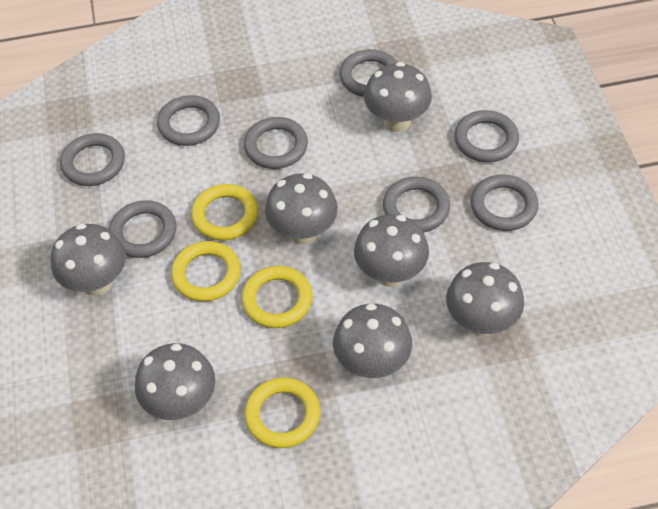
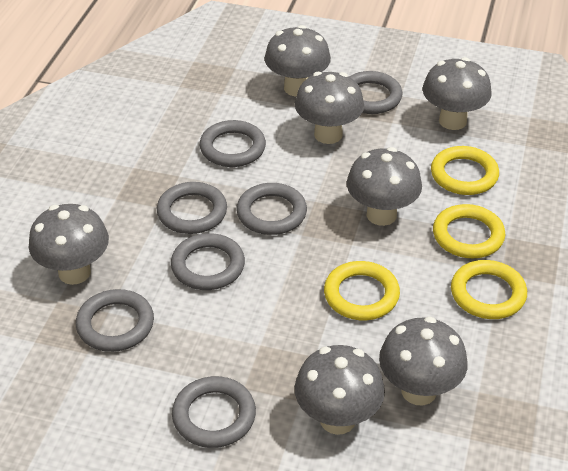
grey ring: 8 -> 7

